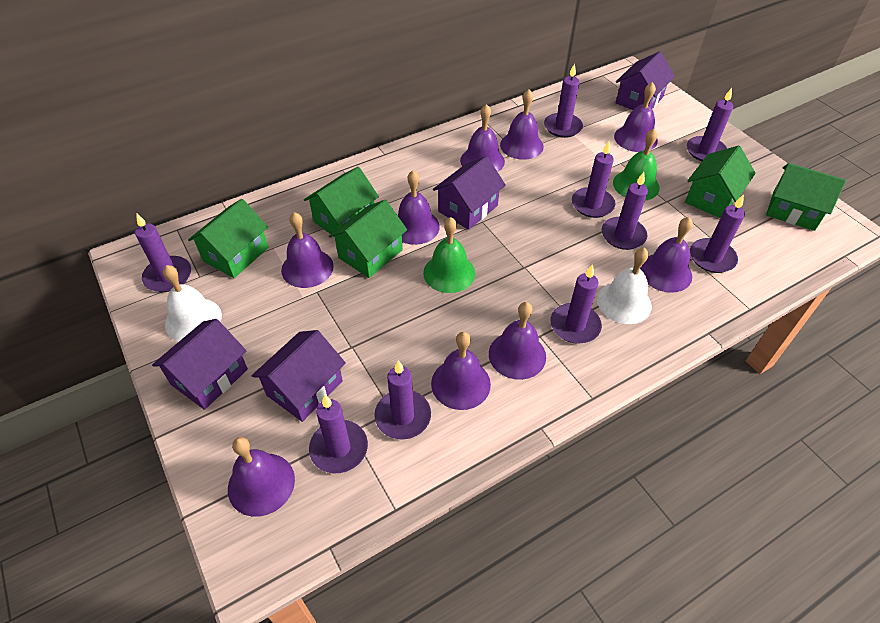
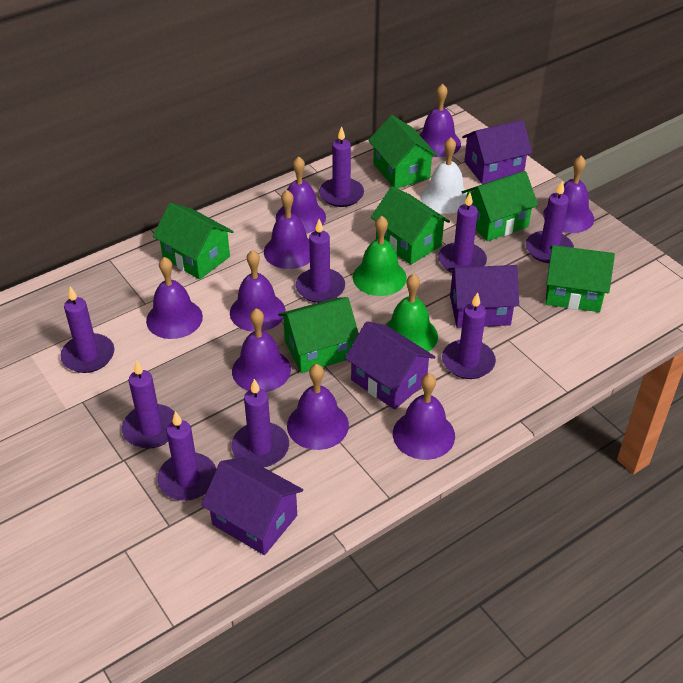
green house: 5 -> 6
white bell: 2 -> 1

